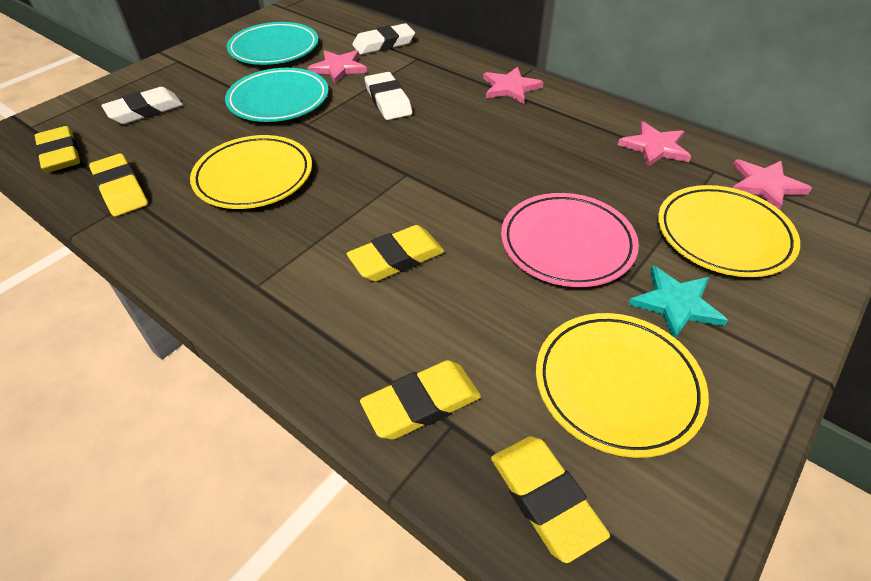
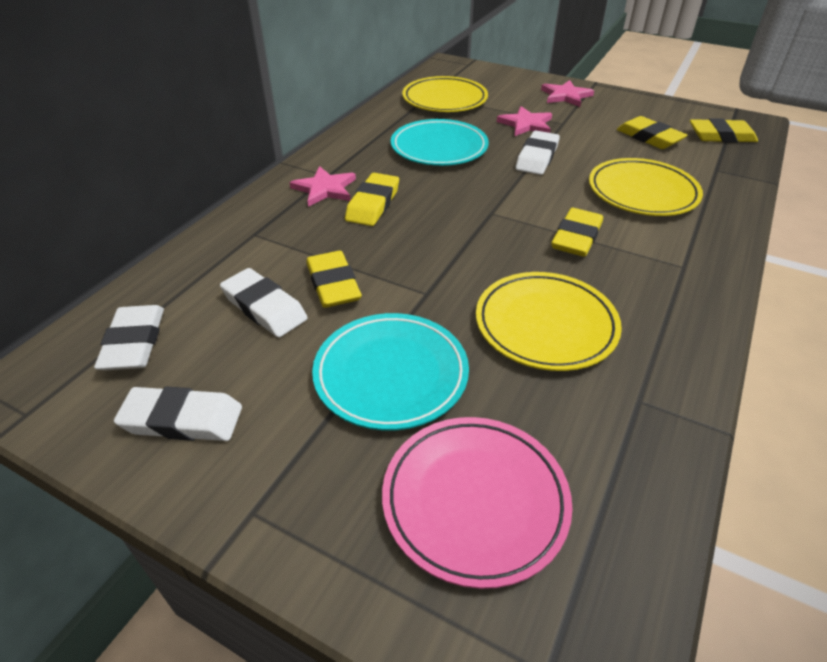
pink star: 4 -> 3
turquoise star: 1 -> 0
white eraser: 3 -> 4

